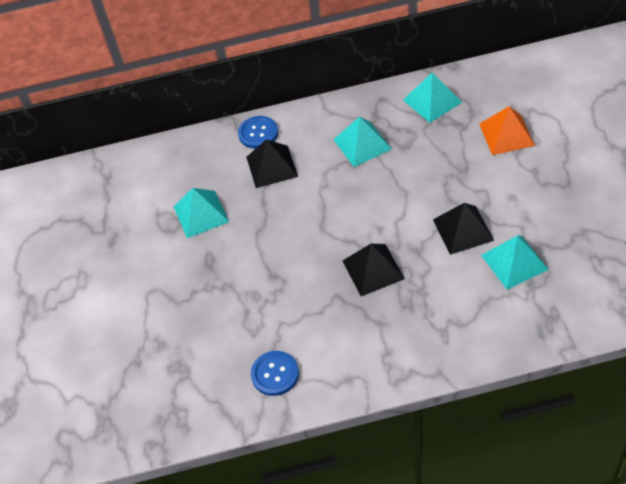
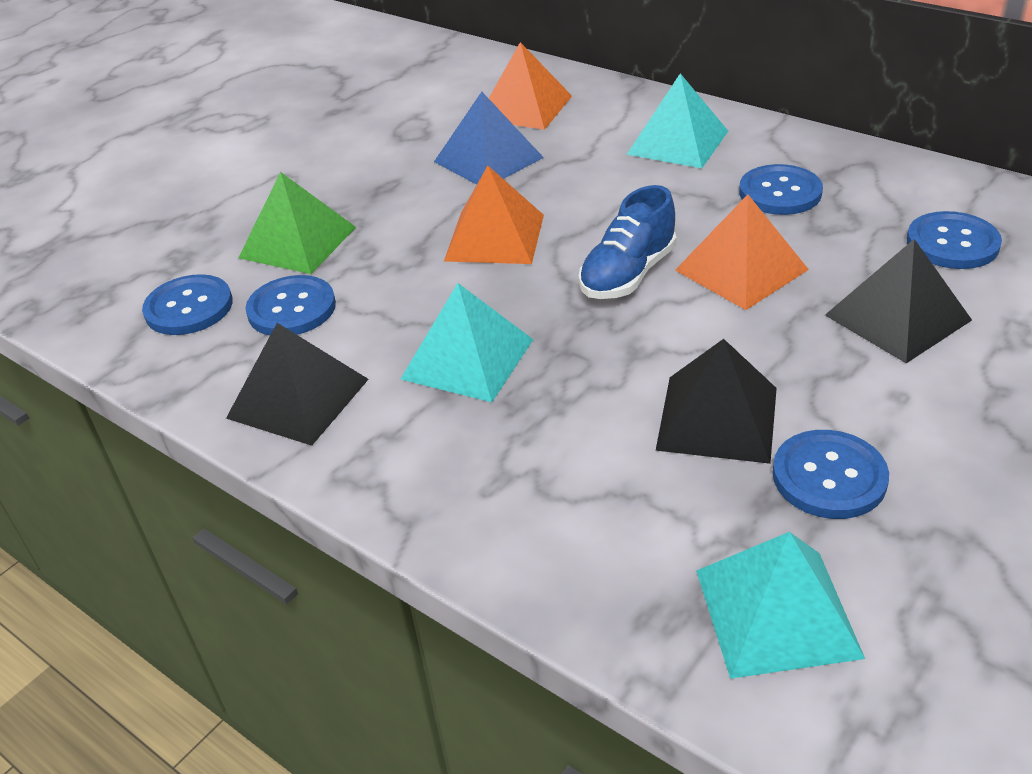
blue button: 2 -> 5
blue pyramid: 0 -> 1
blue shoe: 0 -> 1
green pyramid: 0 -> 1
orange pyramid: 1 -> 3
turquoise pyramid: 4 -> 3

